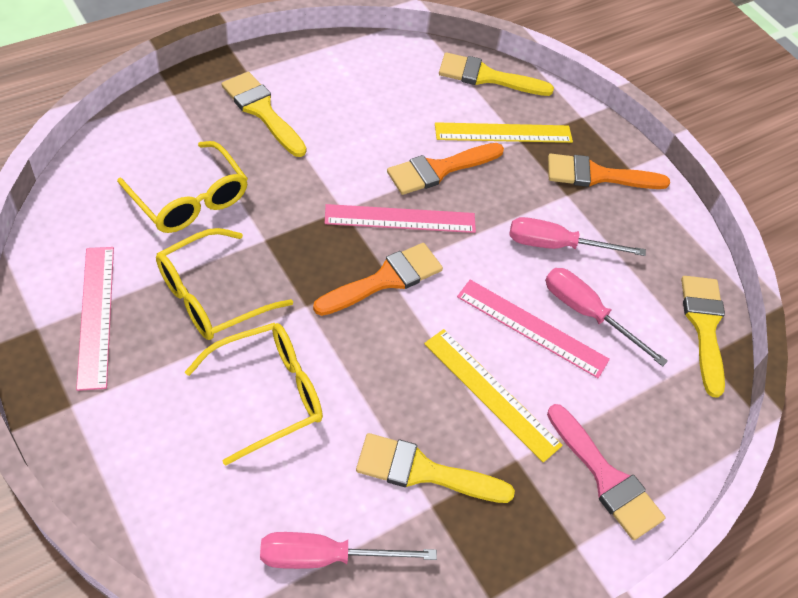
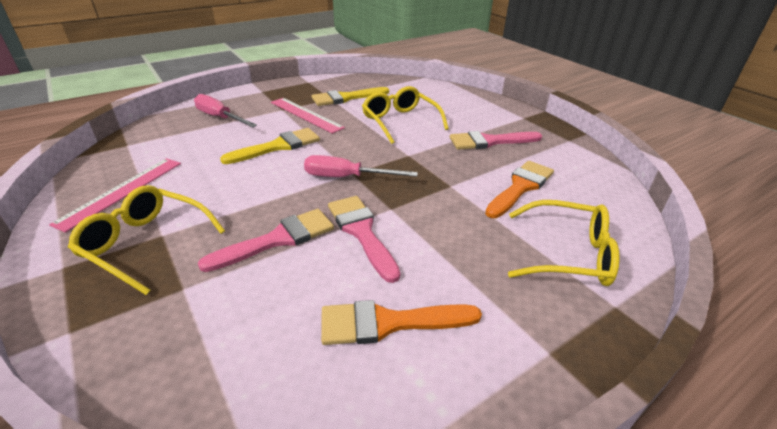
orange brush: 3 -> 2
pink brush: 1 -> 3
pink ruler: 3 -> 2
pink screwdriver: 3 -> 2
yellow brush: 4 -> 2
yellow ruler: 2 -> 0

